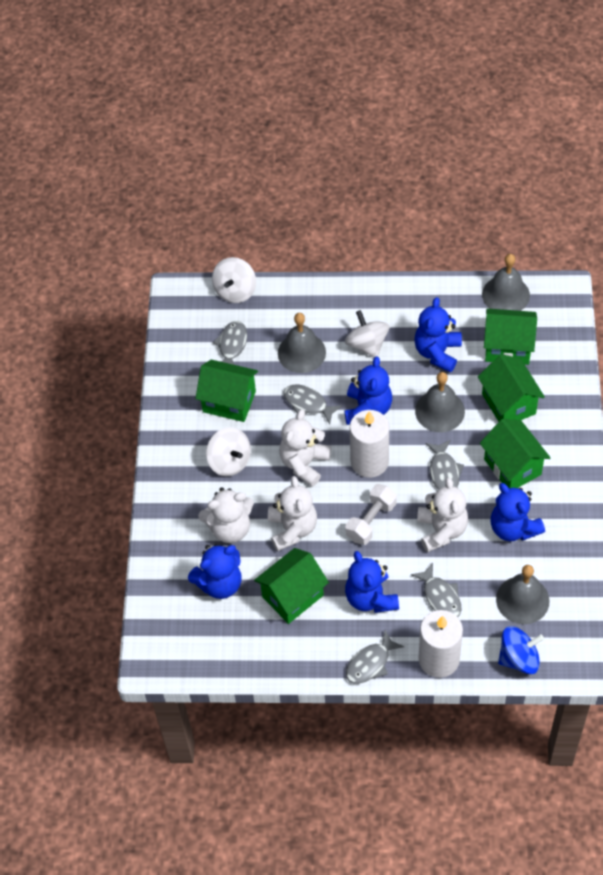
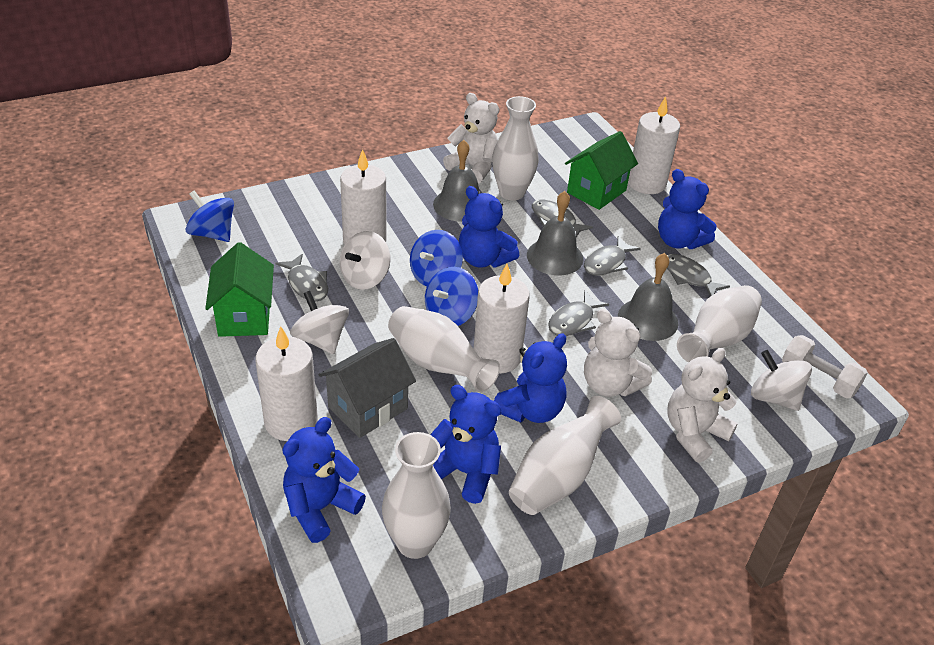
blue spinning top: 1 -> 3
green house: 5 -> 2
grey bell: 4 -> 3
grey house: 0 -> 1
white candle: 2 -> 4
white teddy bear: 4 -> 3
white vase: 0 -> 5

